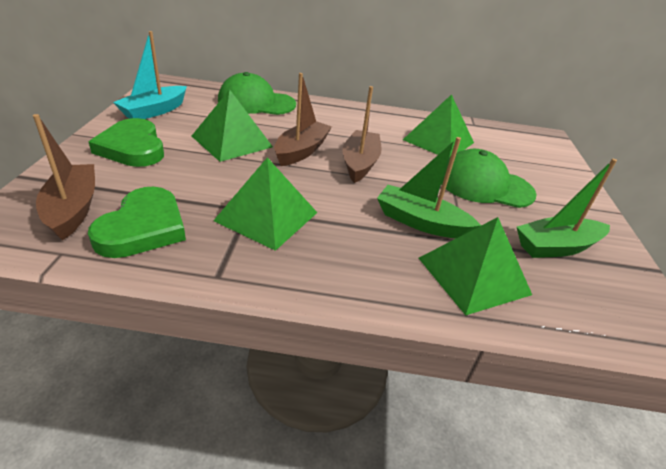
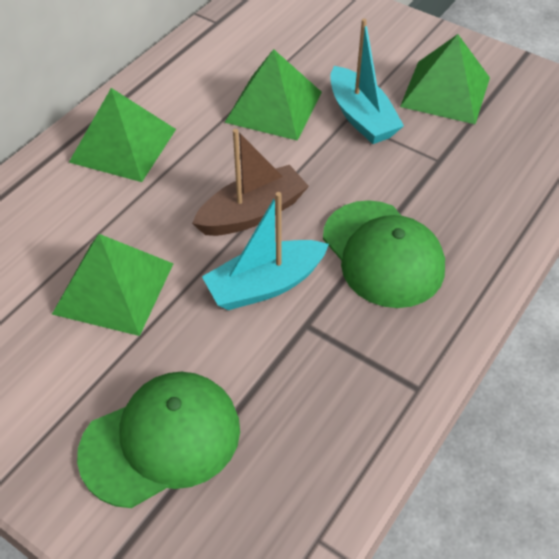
brown boat: 3 -> 1
green boat: 2 -> 0
green heart: 2 -> 0
turquoise boat: 1 -> 2

